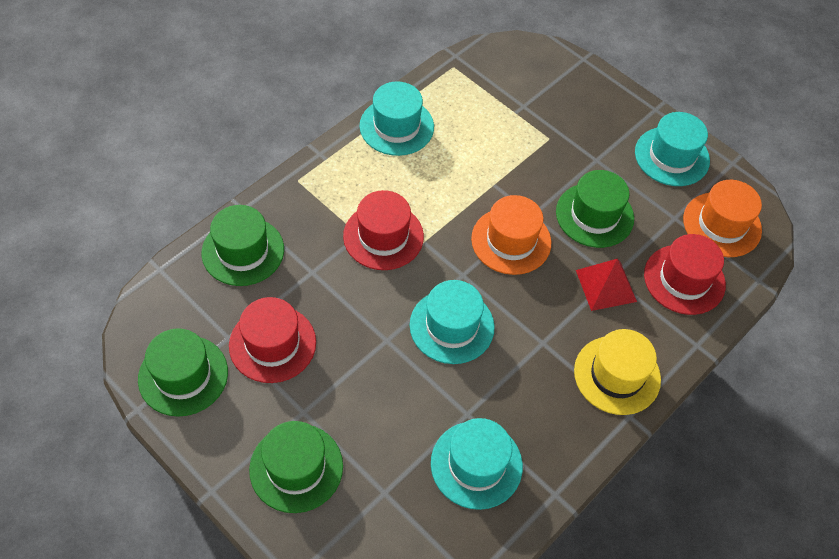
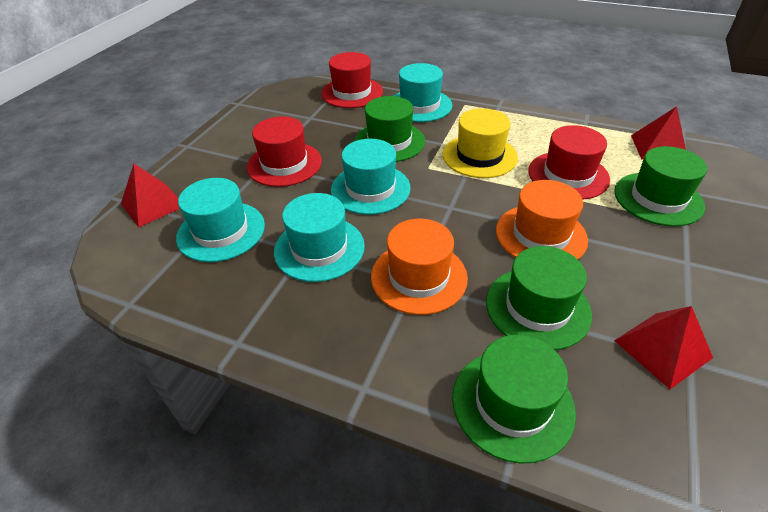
red pyramid: 1 -> 3

